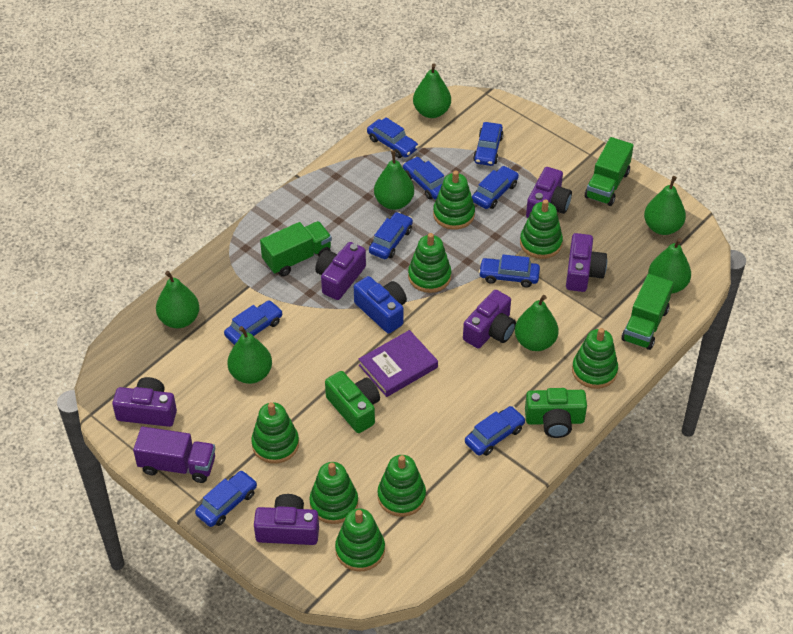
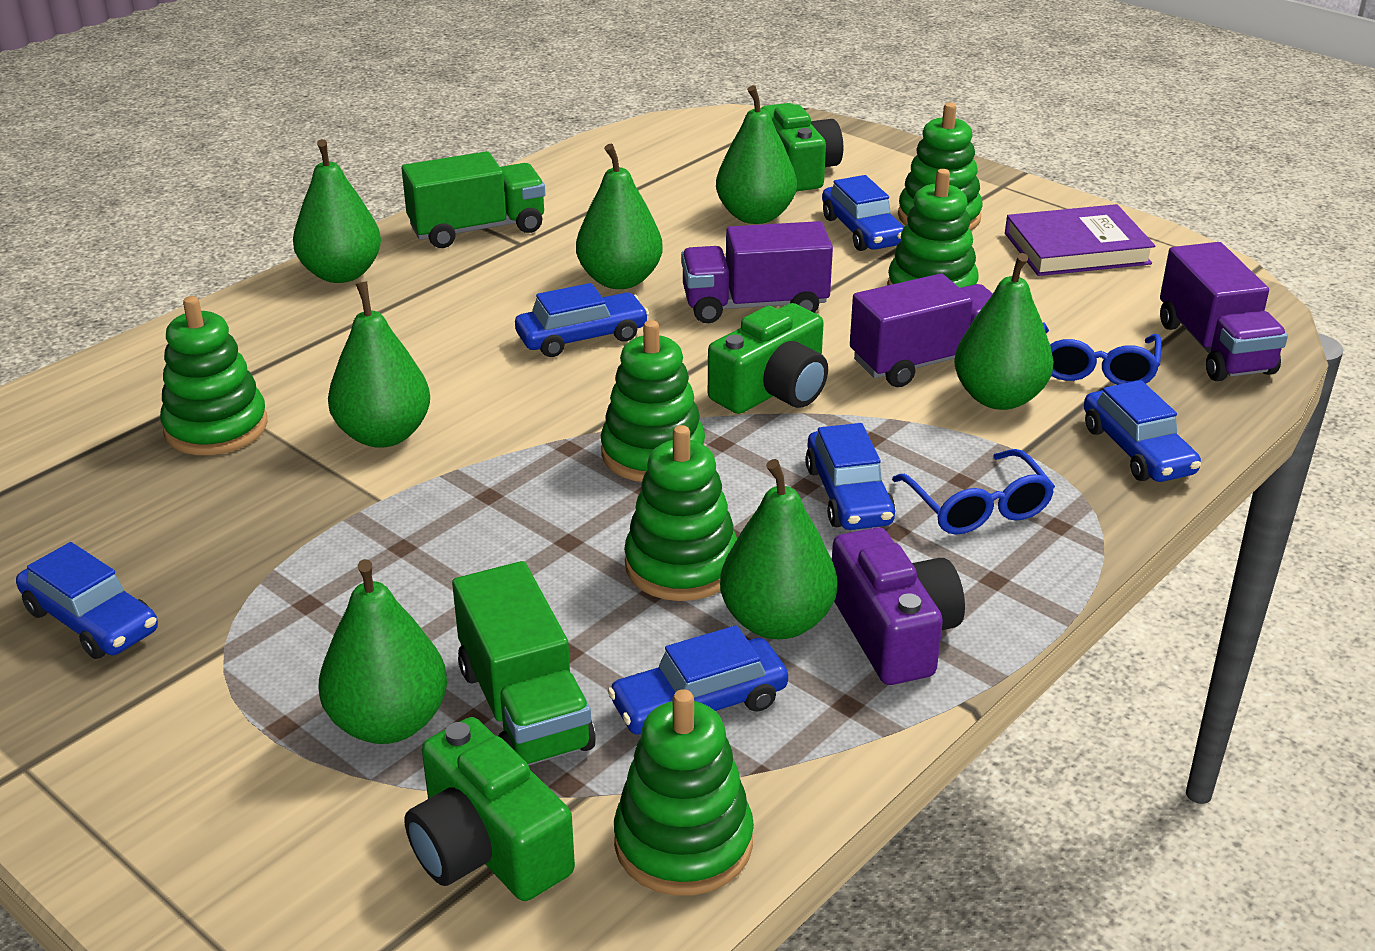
blue camera: 1 -> 0
blue car: 9 -> 6
blue glasses: 0 -> 2
green camera: 2 -> 3
green stacking toy: 8 -> 6
green truck: 3 -> 2
purple camera: 6 -> 1
purple truck: 1 -> 3

